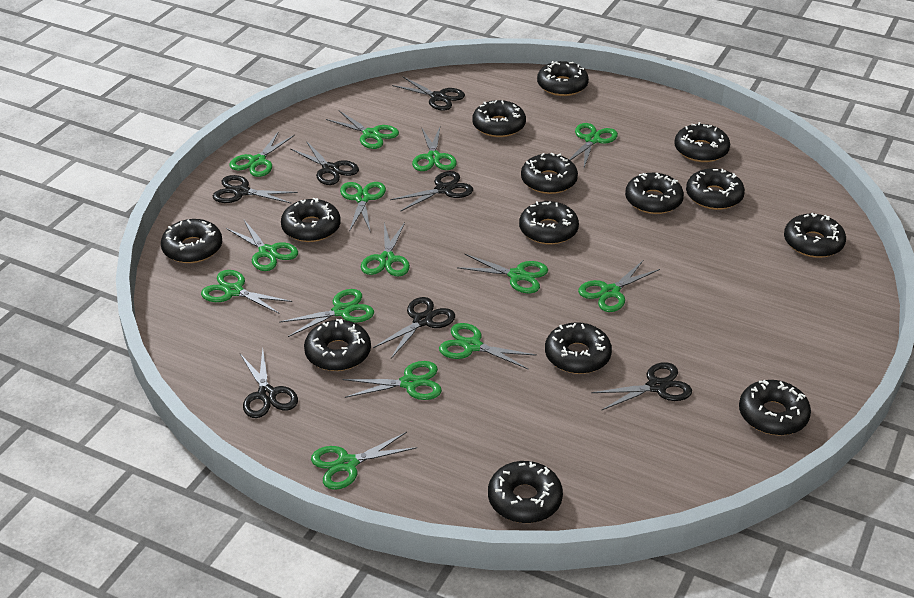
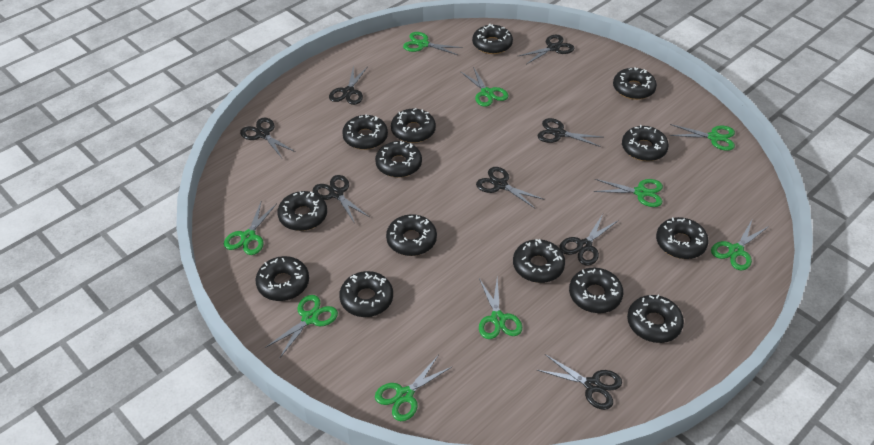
black scissors: 7 -> 8
green scissors: 14 -> 9

